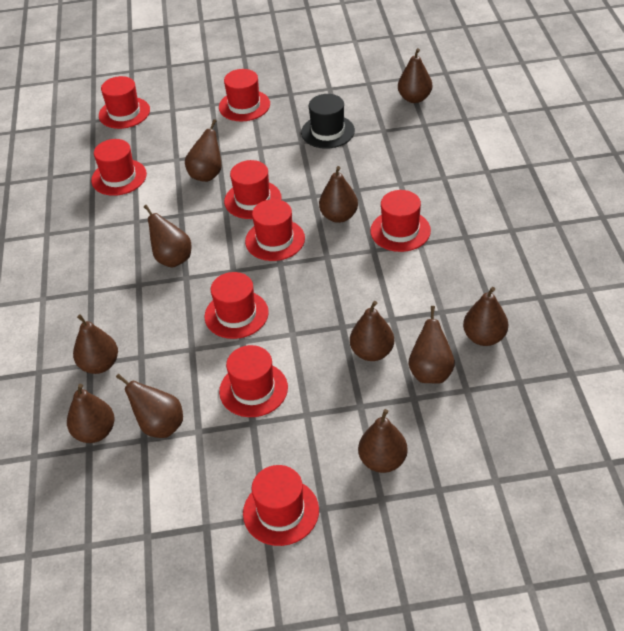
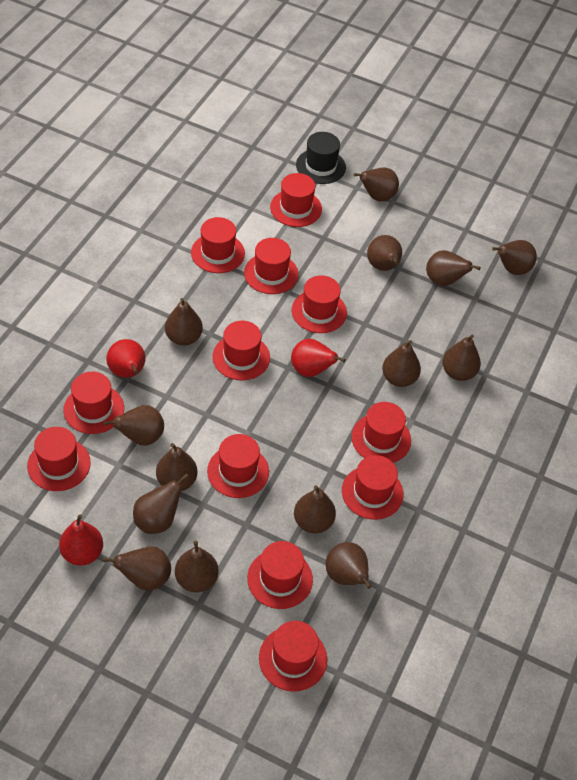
brown pear: 11 -> 14
red hat: 9 -> 12
red pear: 0 -> 3

